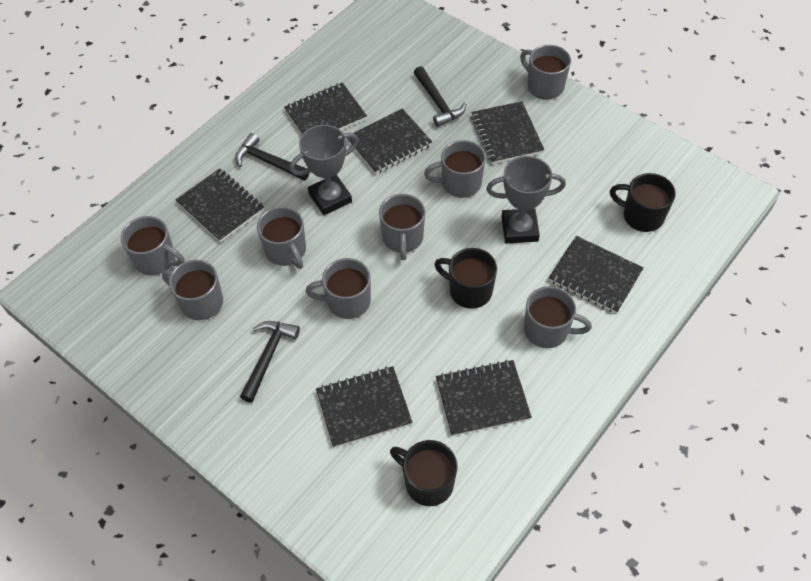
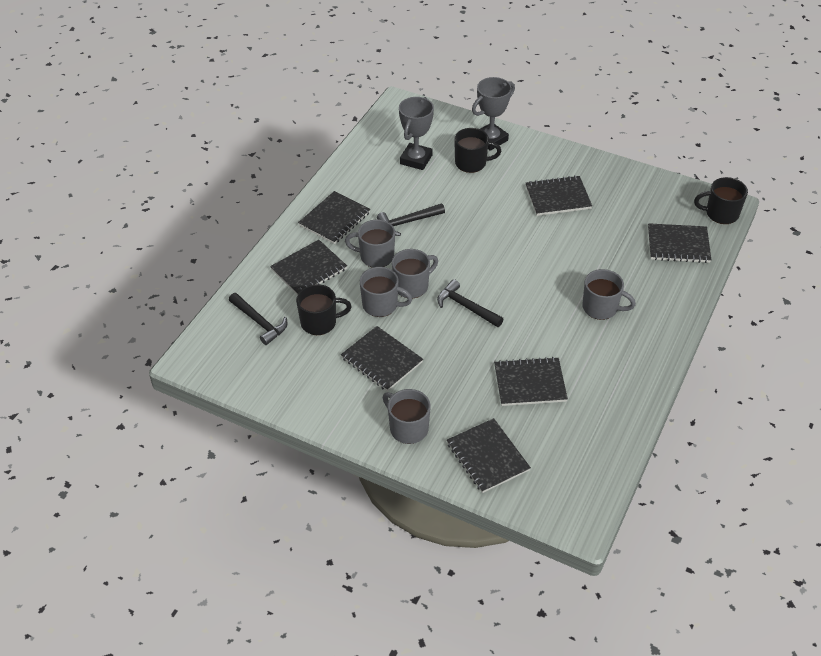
grey mug: 8 -> 5

